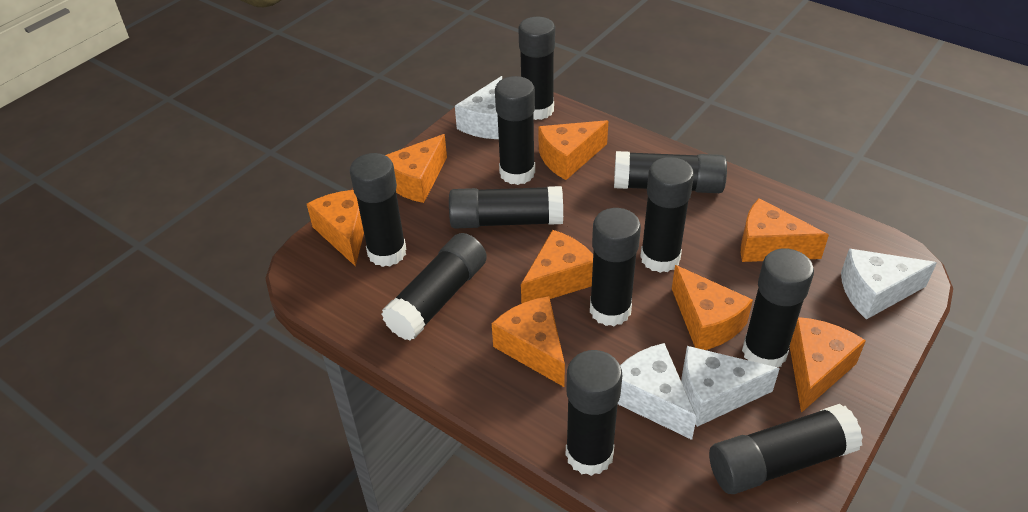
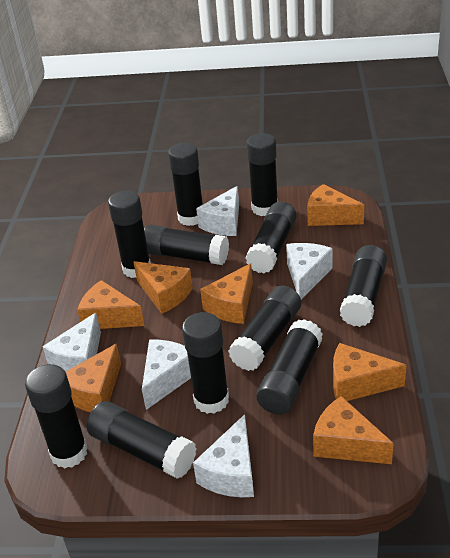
orange cheese: 8 -> 7
white cheese: 4 -> 5

